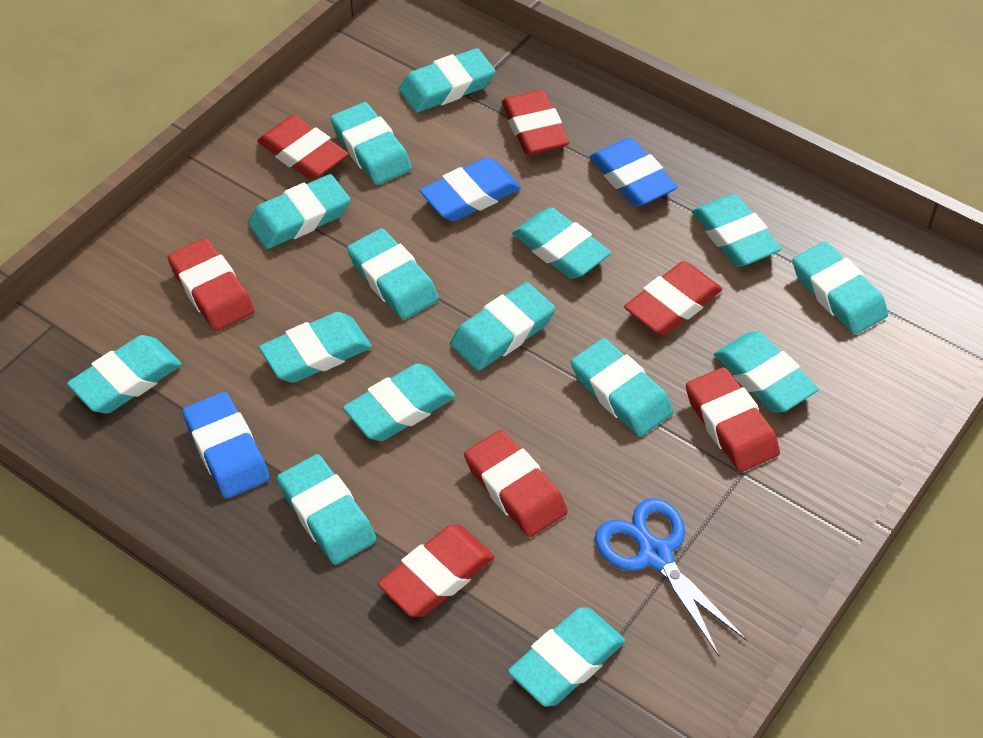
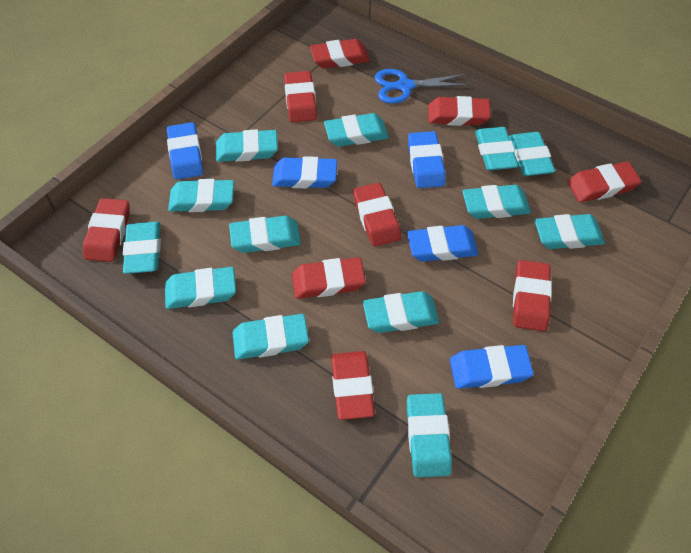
blue eraser: 3 -> 5
red eraser: 7 -> 9
turquoise eraser: 15 -> 13

